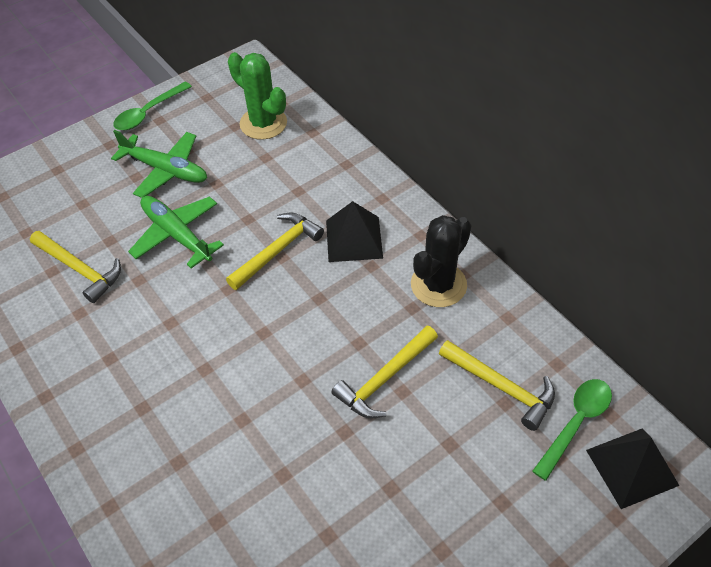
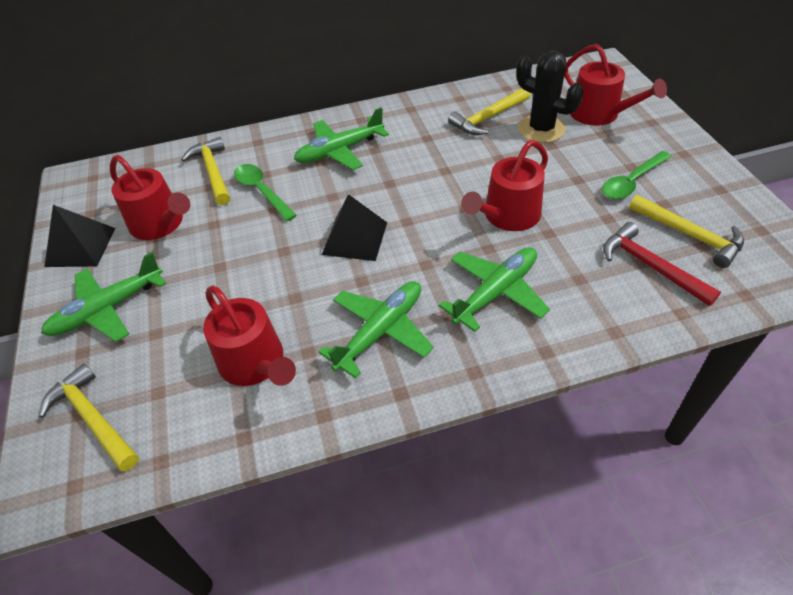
green cactus: 1 -> 0
green plane: 2 -> 4
red hammer: 0 -> 1
red watering can: 0 -> 4

